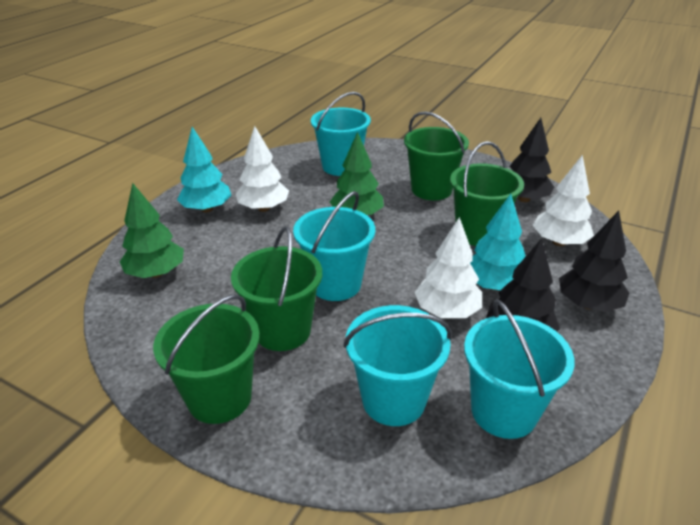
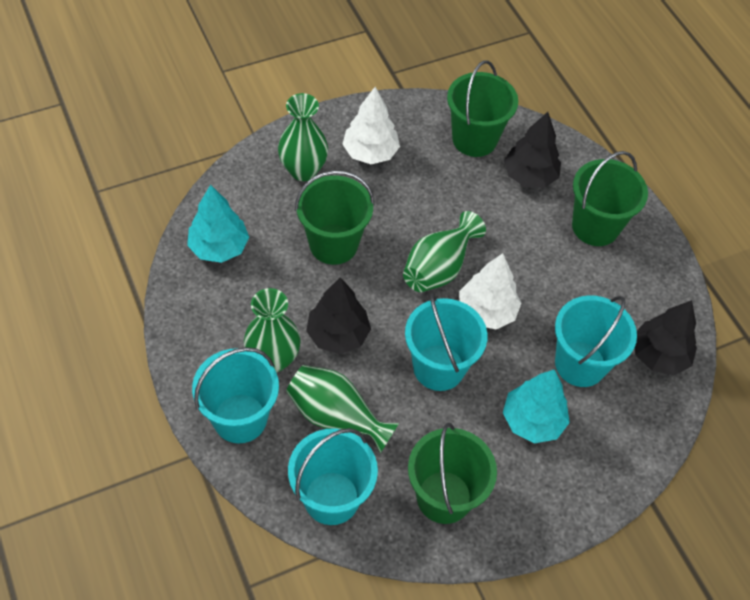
green tree: 2 -> 0
green vase: 0 -> 4
white tree: 3 -> 2

